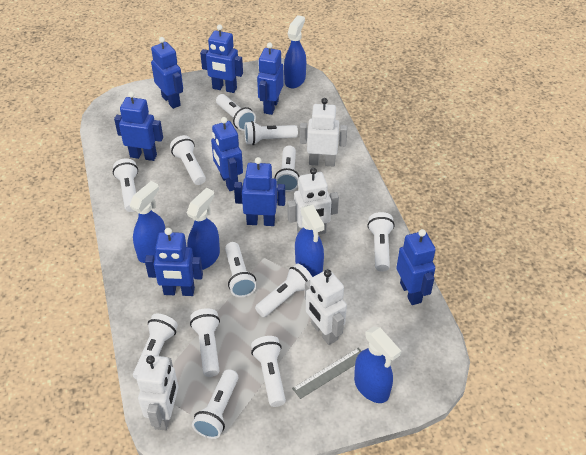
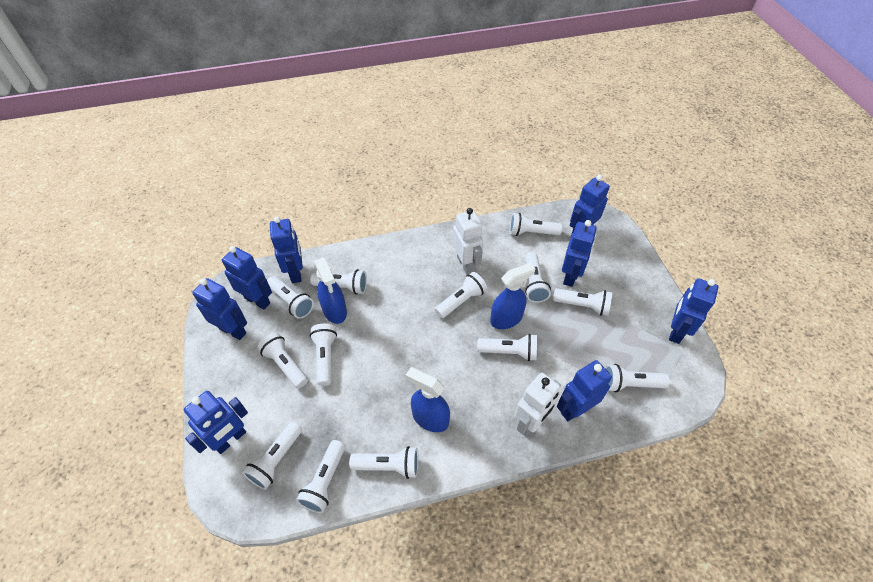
blue spray bottle: 5 -> 3
grey ruler: 1 -> 0
white flashlight: 12 -> 13
white robot: 4 -> 2

